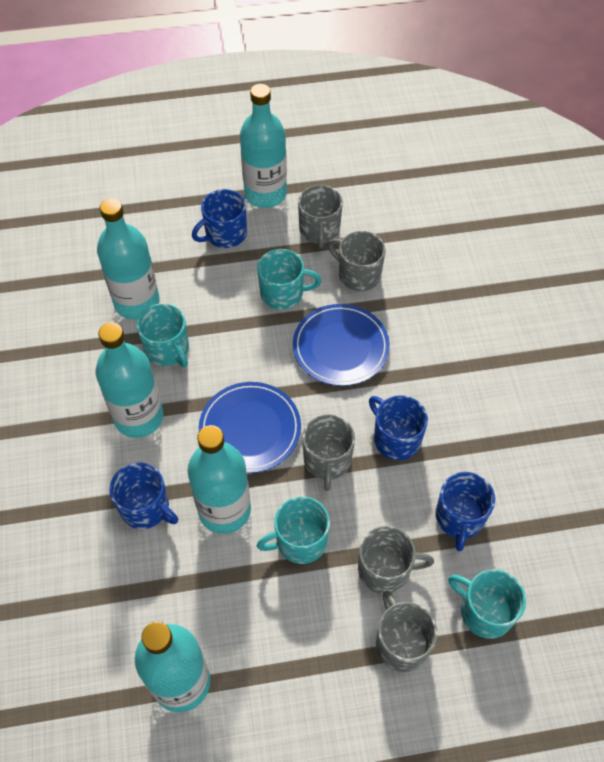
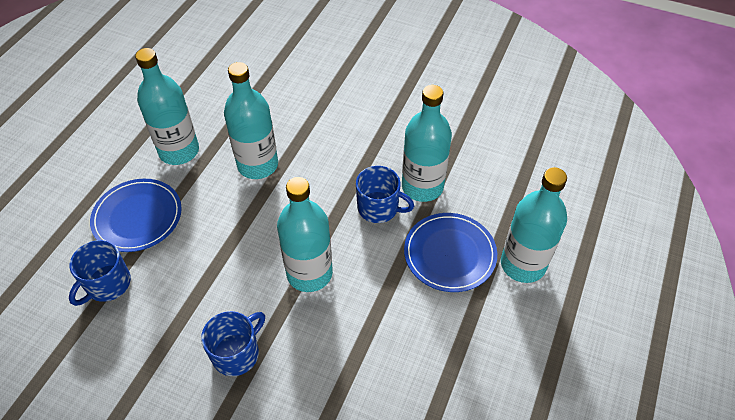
blue mug: 4 -> 3
grey mug: 5 -> 0
turquoise mug: 4 -> 0

